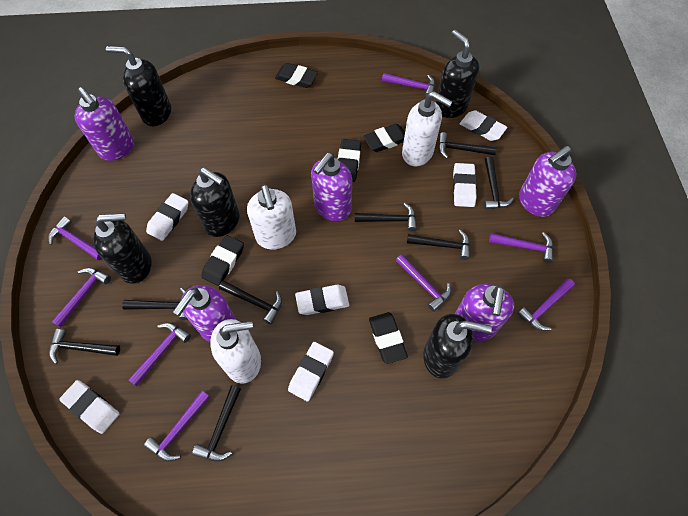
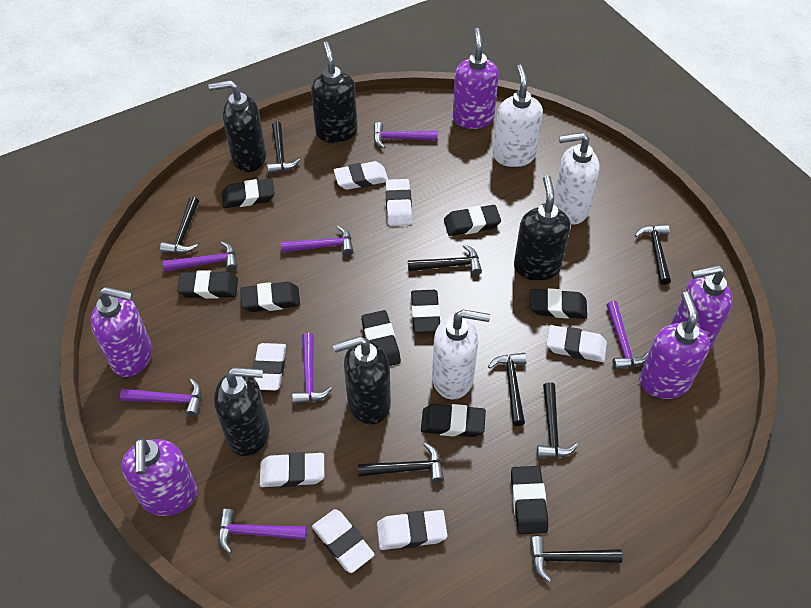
black eraser: 5 -> 9
purple hammer: 8 -> 7
white eraser: 6 -> 7

